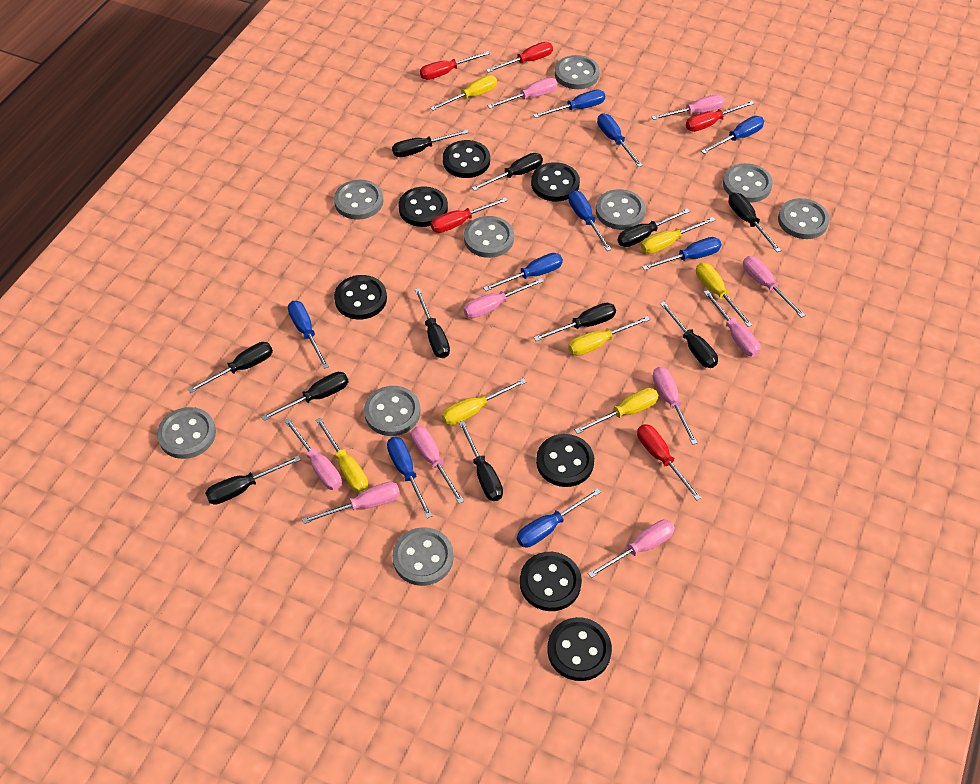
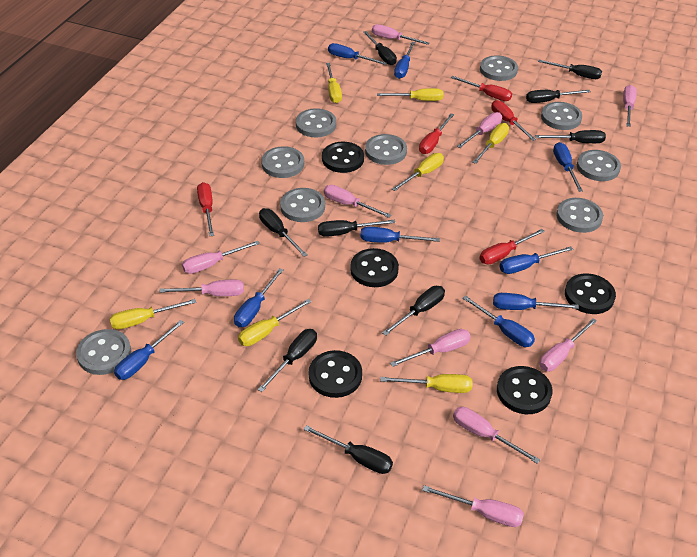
black button: 7 -> 5
black screwdriver: 11 -> 9

